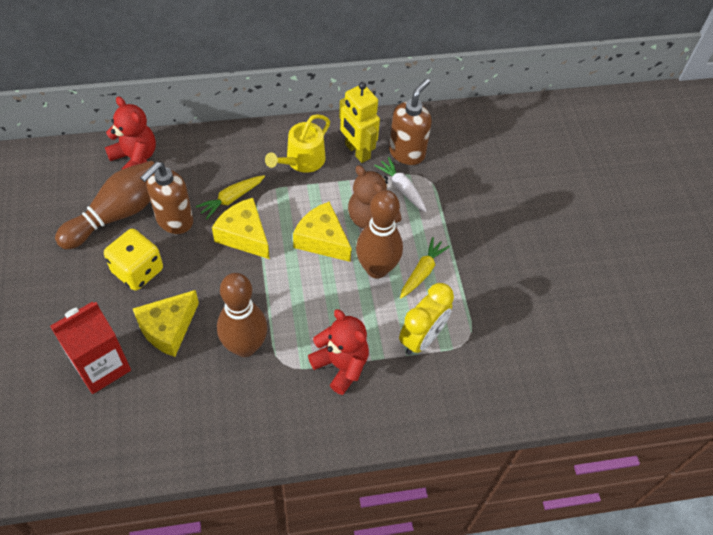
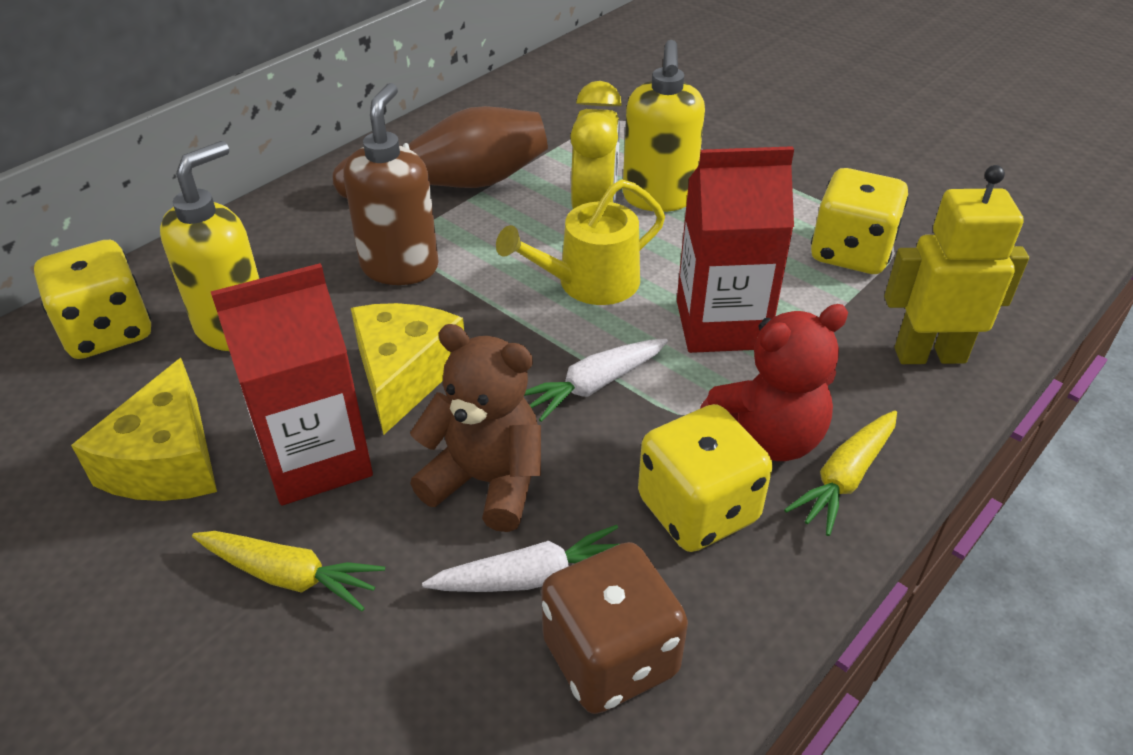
brown bowling pin: 3 -> 1
brown dice: 0 -> 1
brown soap dispenser: 2 -> 1
red carton: 1 -> 2
red teddy bear: 2 -> 1
white carrot: 1 -> 2
yellow cheese: 3 -> 2
yellow dice: 1 -> 3
yellow soap dispenser: 0 -> 2

